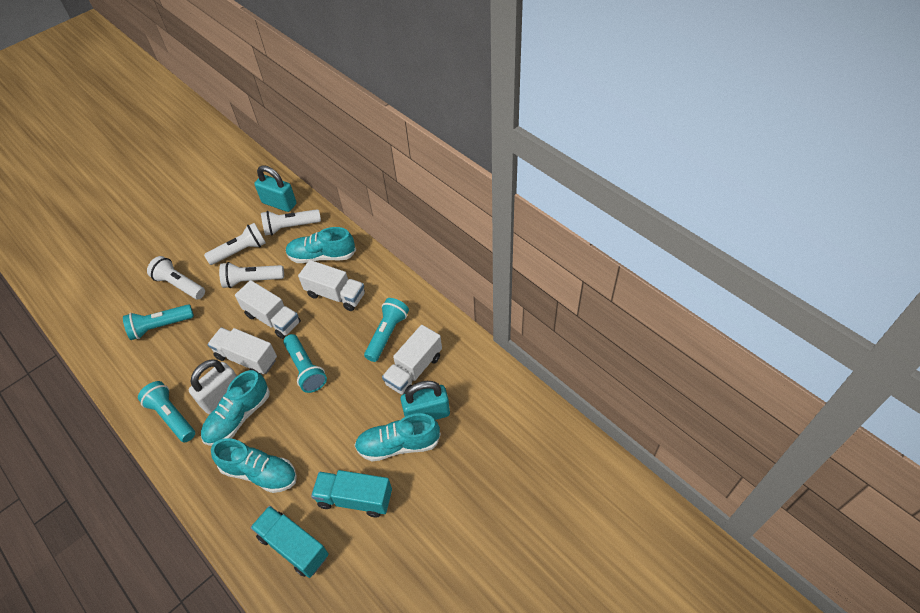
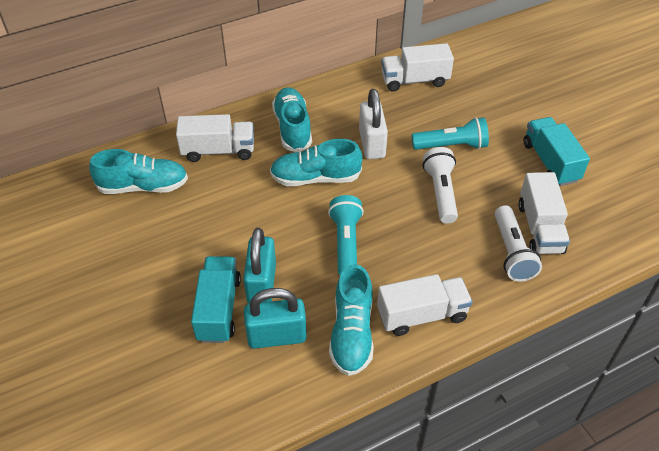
turquoise flashlight: 4 -> 2
white flashlight: 4 -> 2

